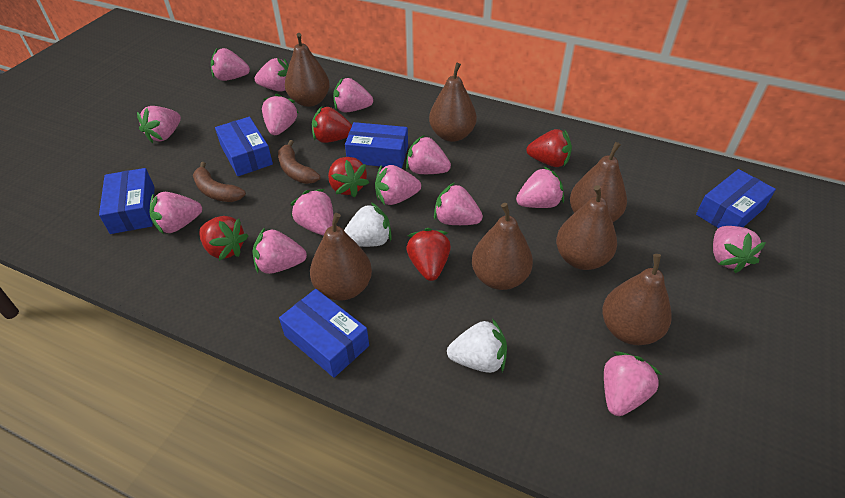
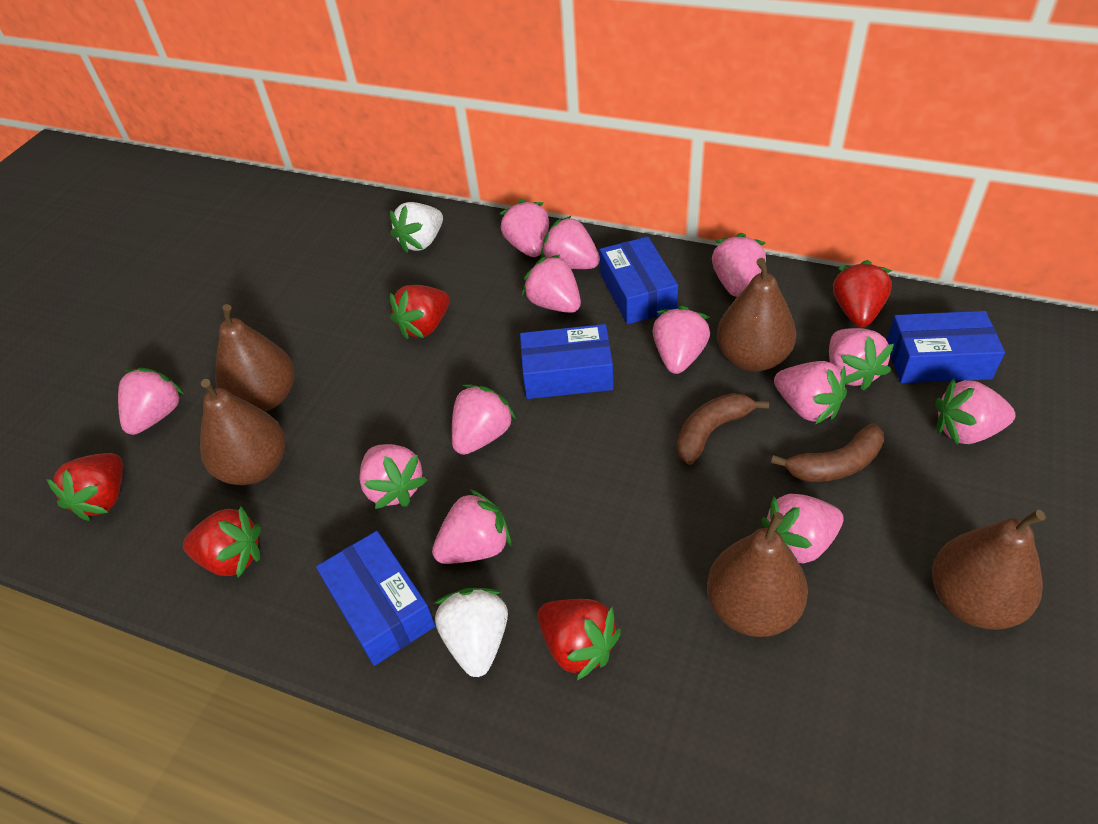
blue box: 5 -> 4
brown pear: 7 -> 5
pink strawberry: 14 -> 13

